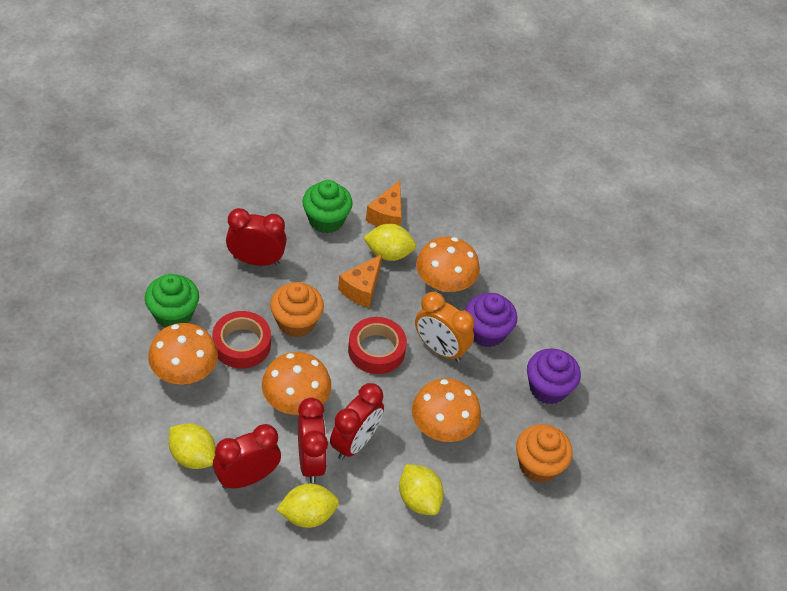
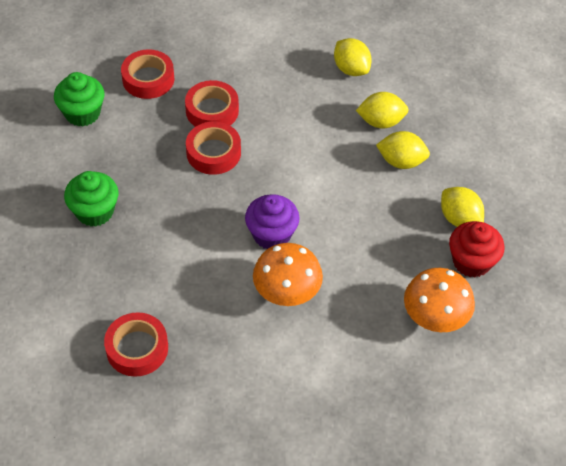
orange cheese: 2 -> 0
orange clock: 1 -> 0
orange cupcake: 2 -> 0
orange mushroom: 4 -> 2
purple cupcake: 2 -> 1
red clock: 4 -> 0
red cupcake: 0 -> 1
red tape: 2 -> 4

